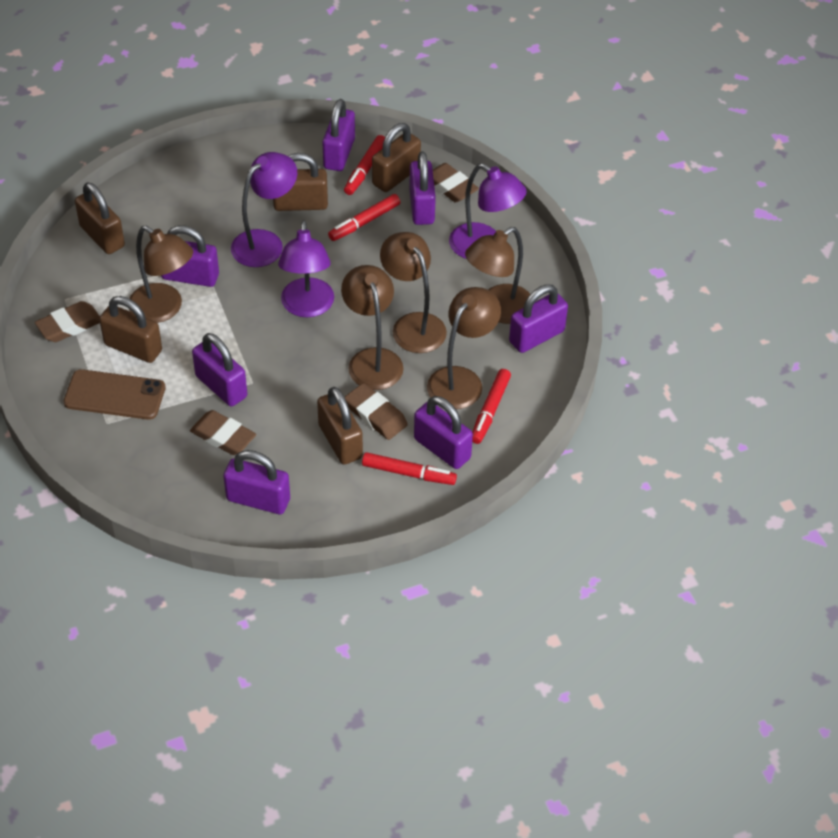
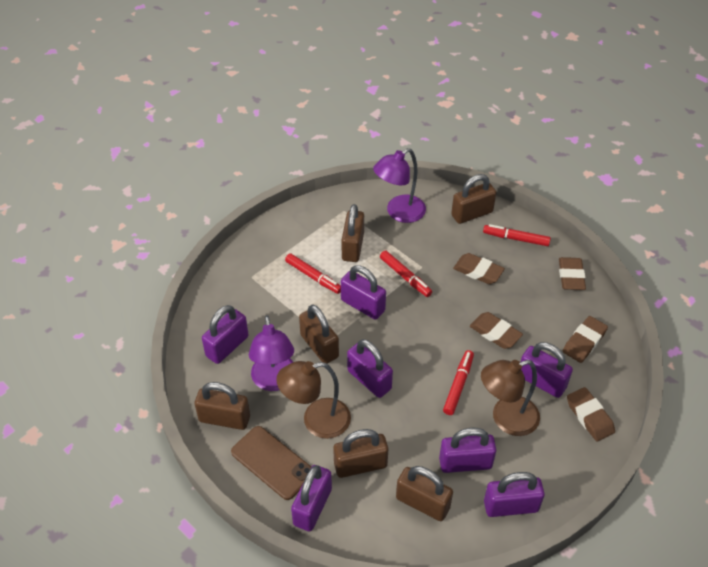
brown eraser: 4 -> 5
brown lamp: 5 -> 2
brown padlock: 5 -> 6
purple lamp: 3 -> 2

